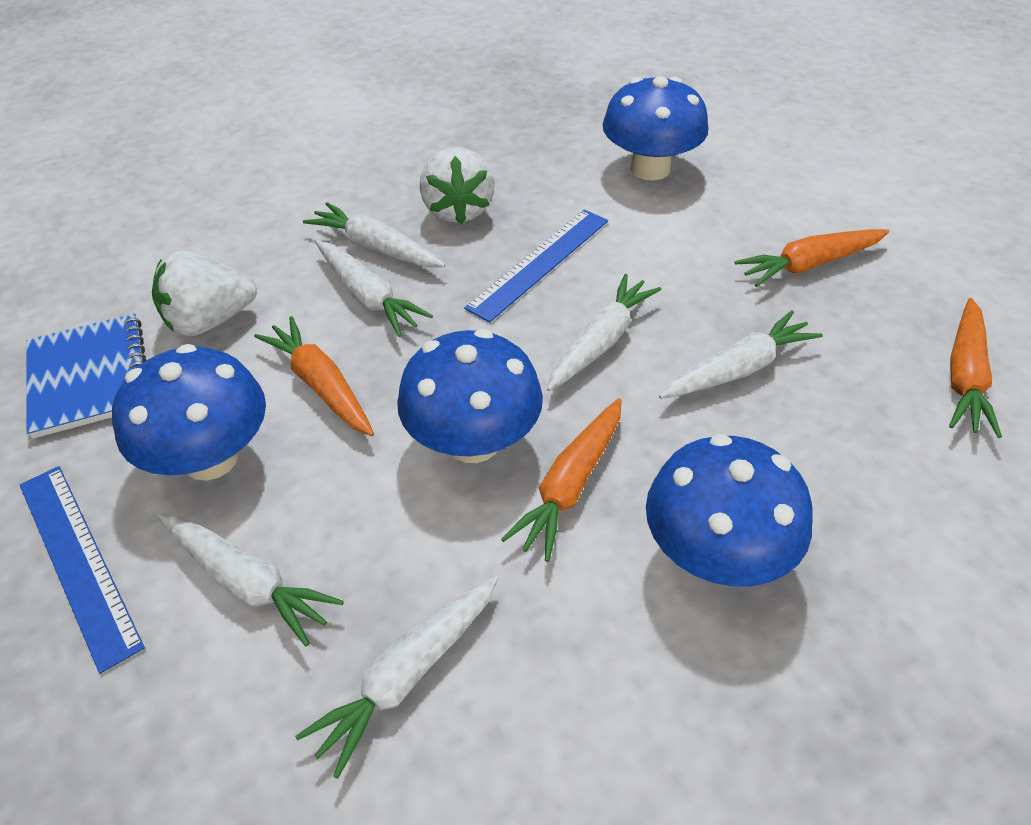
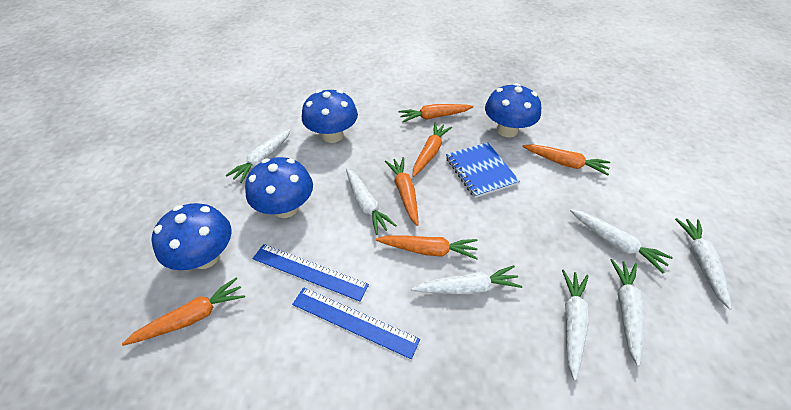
orange carrot: 4 -> 6
white carrot: 6 -> 7
white strawberry: 2 -> 0

